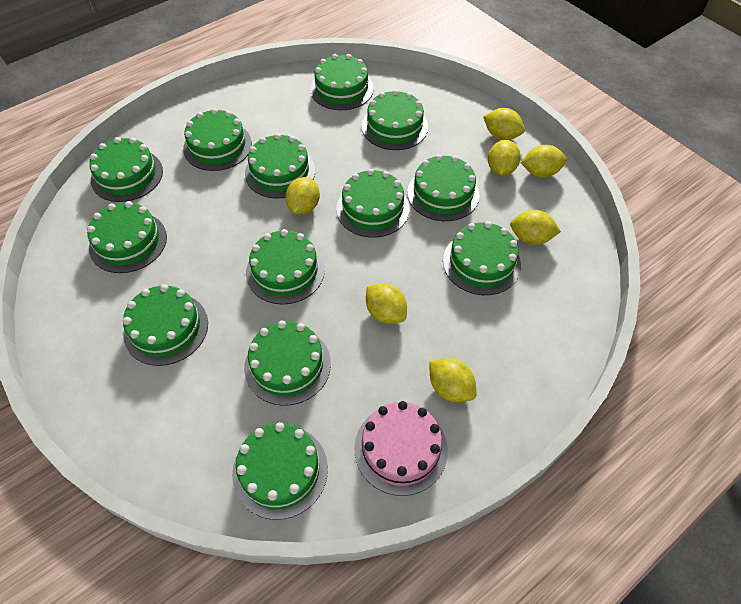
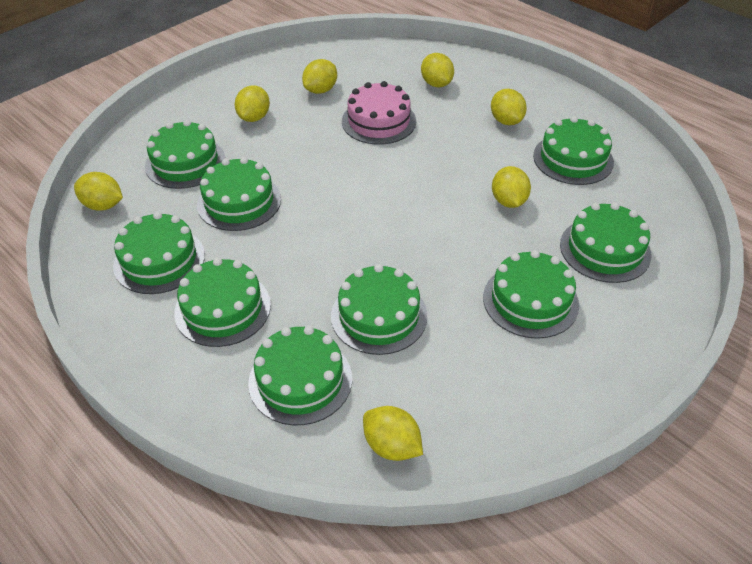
green cake: 13 -> 9

